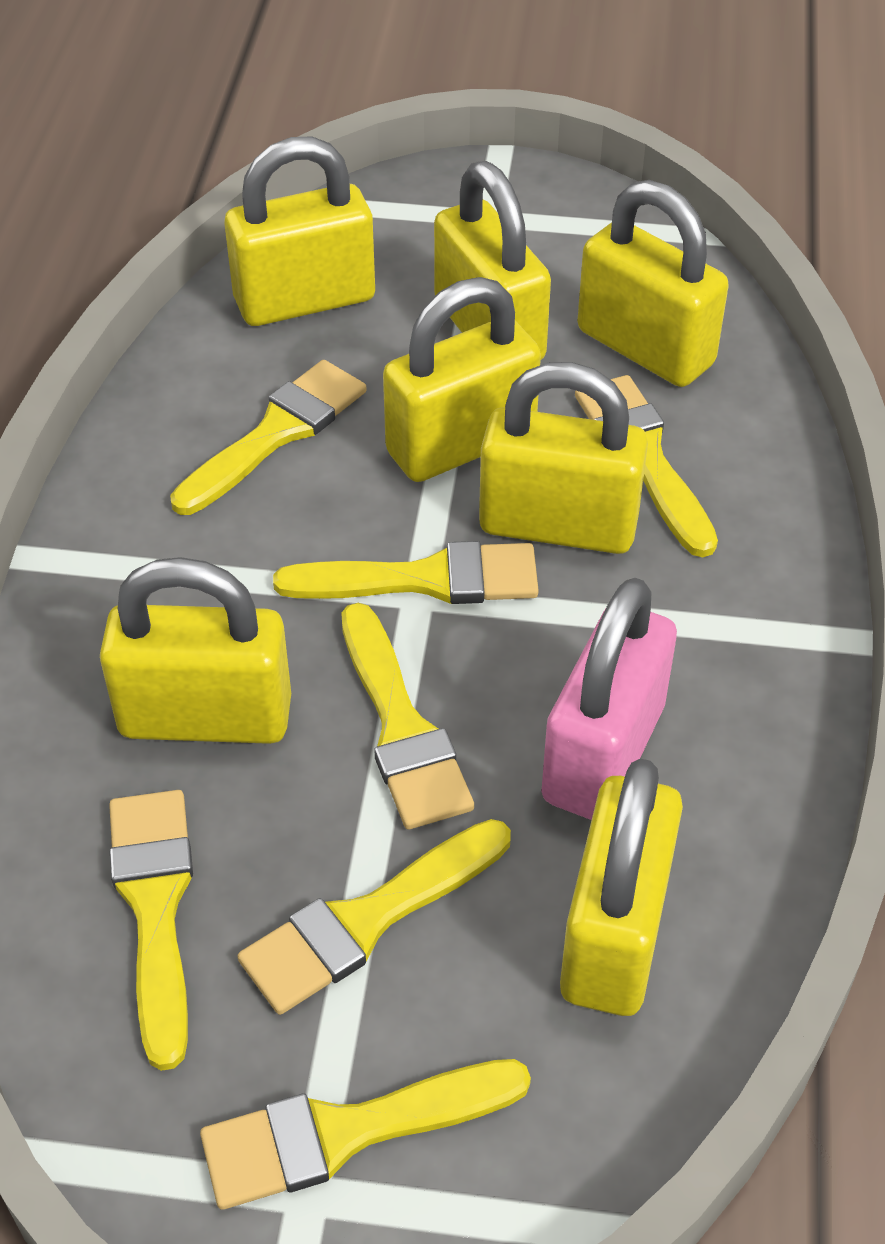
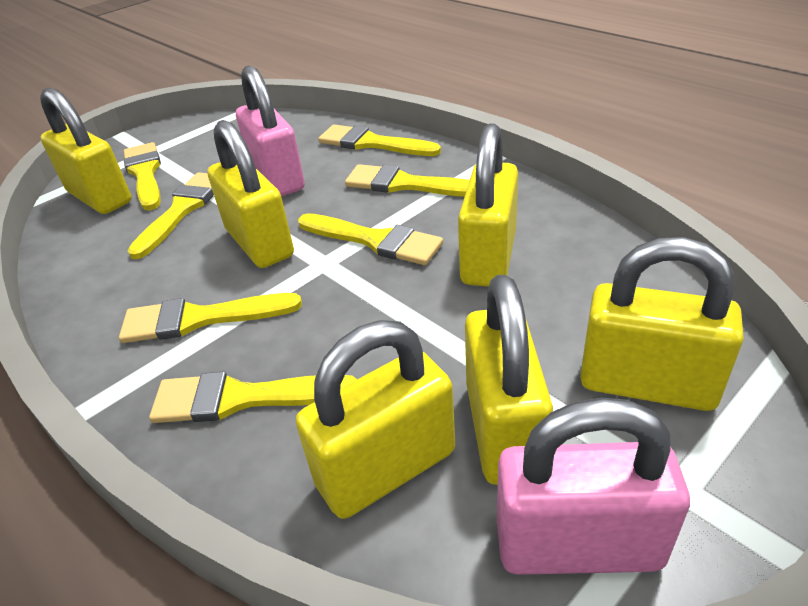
pink padlock: 1 -> 2
yellow padlock: 7 -> 6

